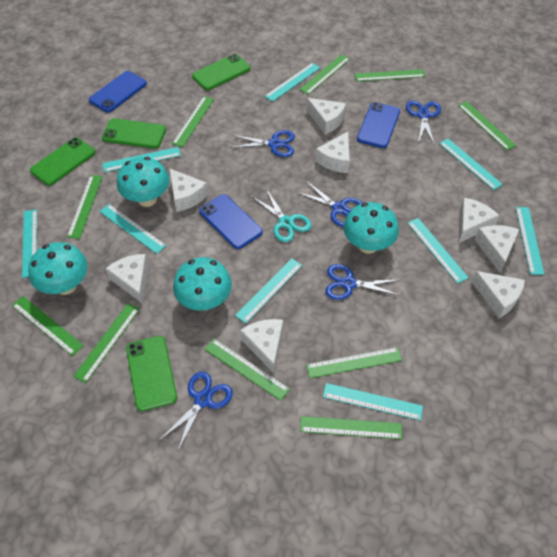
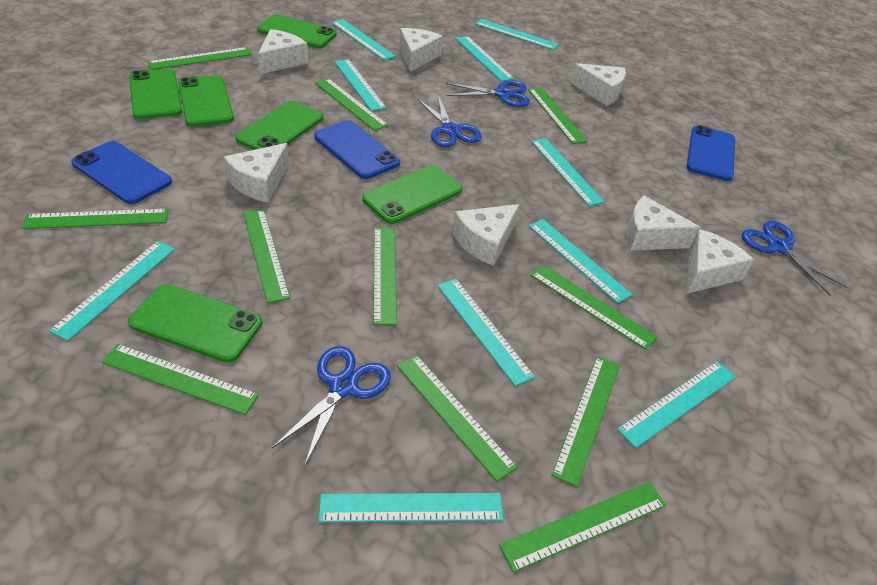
blue scissors: 5 -> 4
green phone: 4 -> 6
green ruler: 10 -> 11
turquoise mushroom: 4 -> 0
turquoise ruler: 9 -> 10
turquoise scissors: 1 -> 0
white cheese: 8 -> 7

